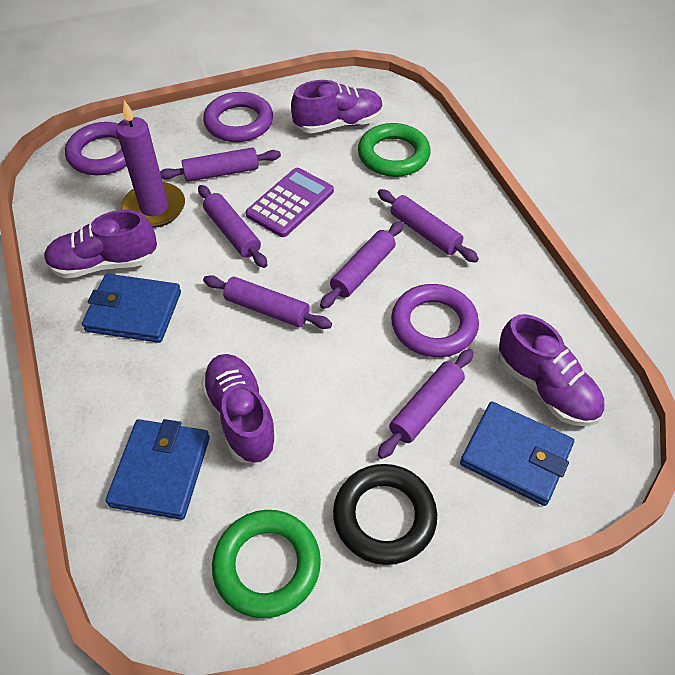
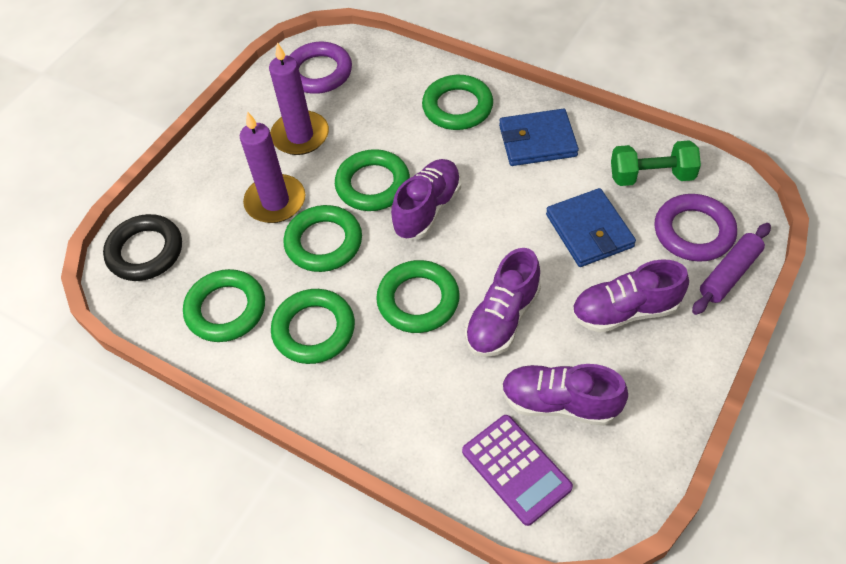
blue wallet: 3 -> 2
green dumbbell: 0 -> 1
green ring: 2 -> 6
purple candle: 1 -> 2
purple ring: 3 -> 2
purple rolling pin: 6 -> 1

